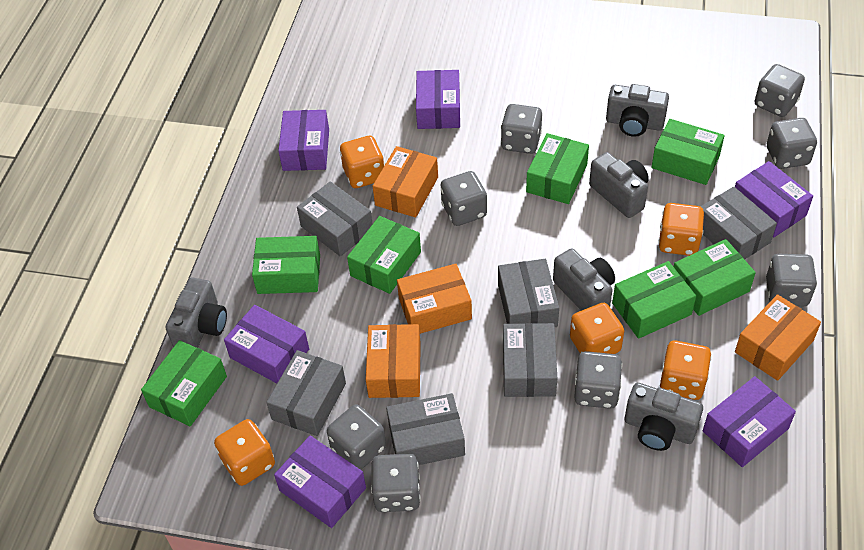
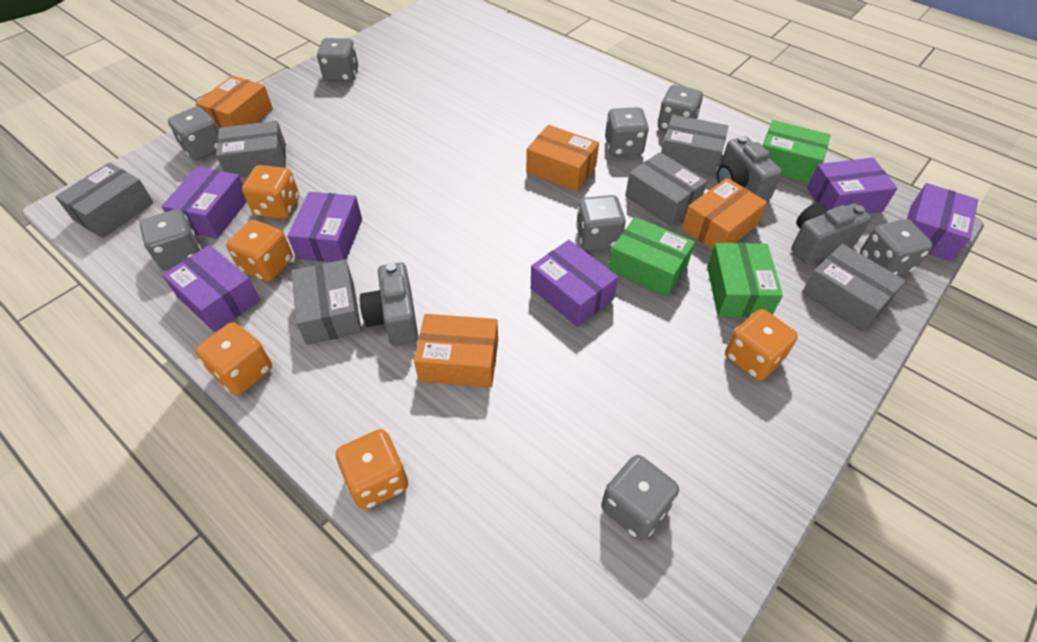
green box: 7 -> 3
grey camera: 5 -> 3

